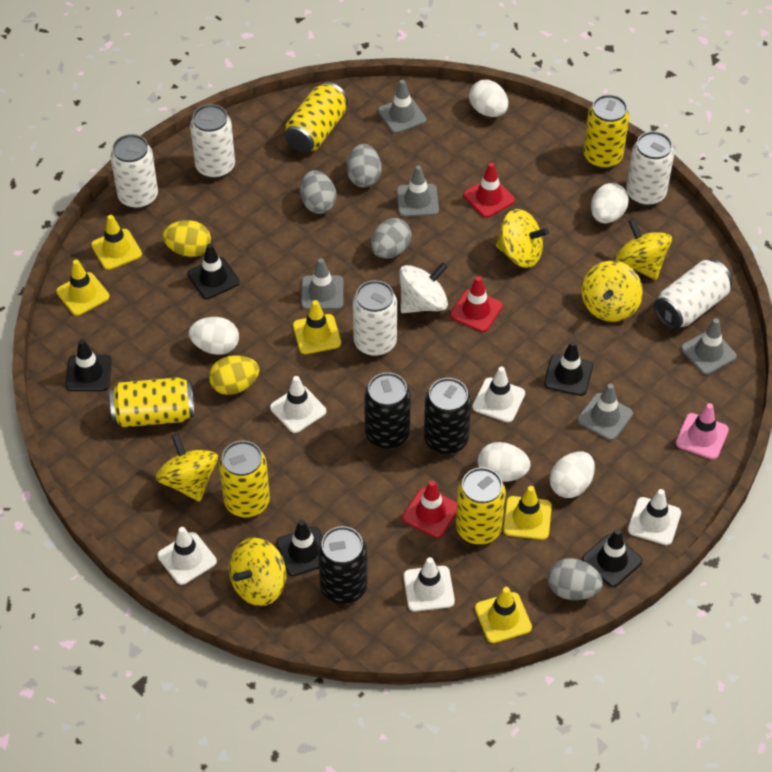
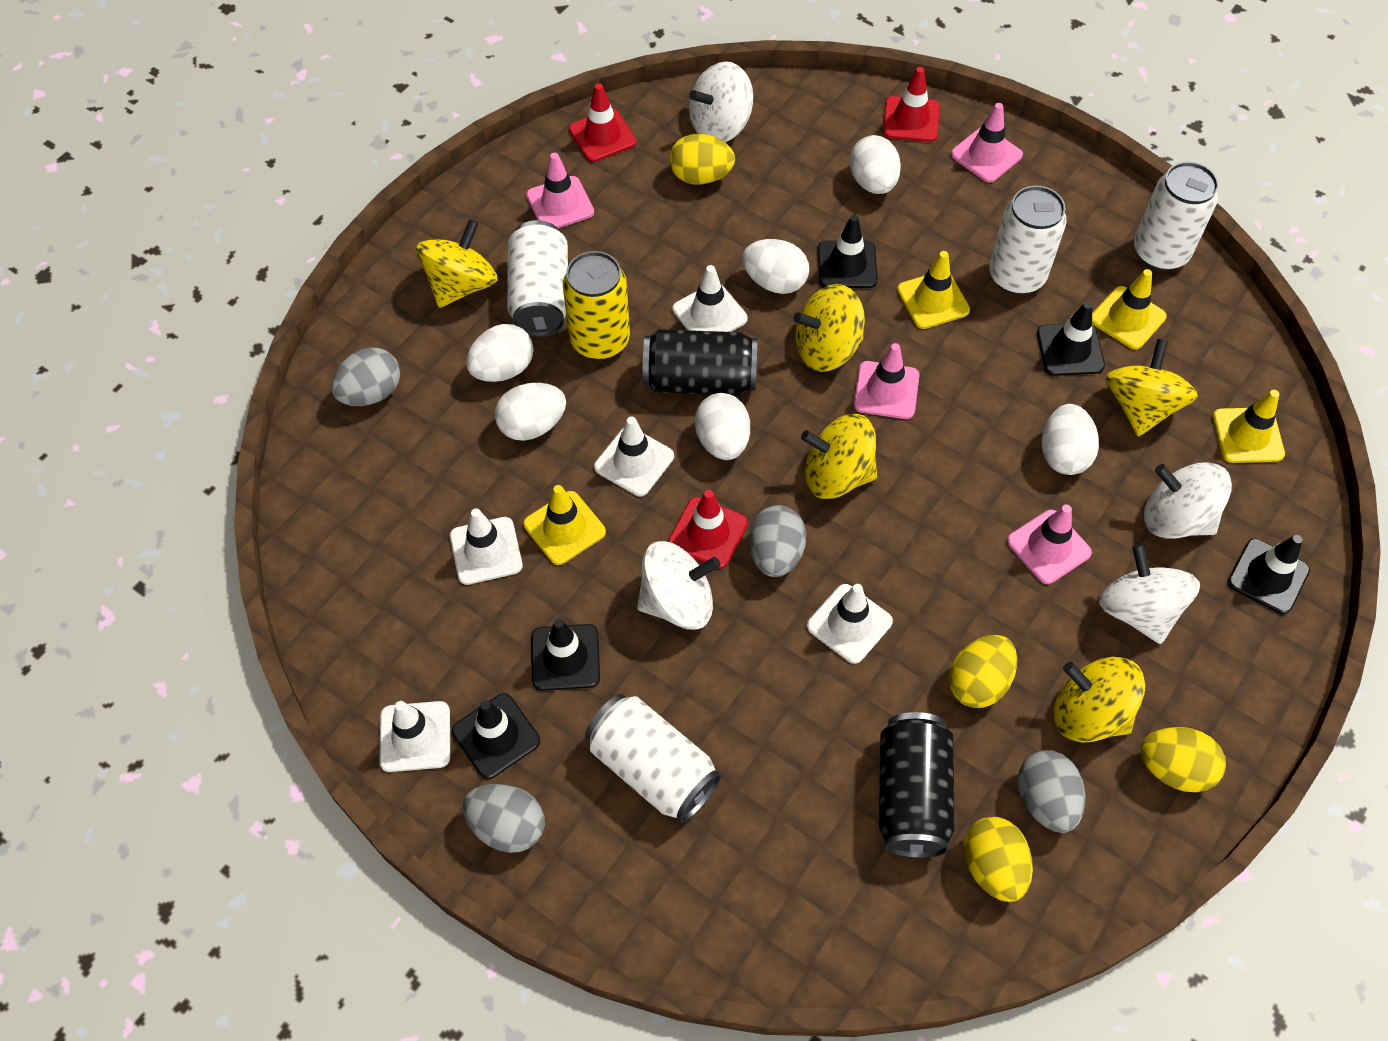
black can: 3 -> 2
grey traffic cone: 5 -> 0
pink traffic cone: 1 -> 4
white can: 5 -> 4
white egg: 5 -> 6
white spinning top: 1 -> 4
yellow can: 5 -> 1
yellow egg: 2 -> 4
yellow traffic cone: 5 -> 4

